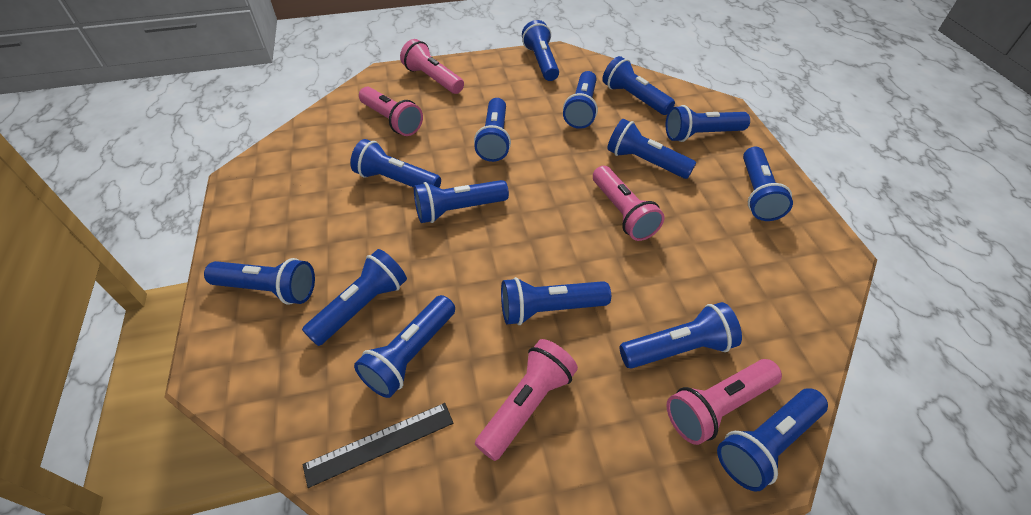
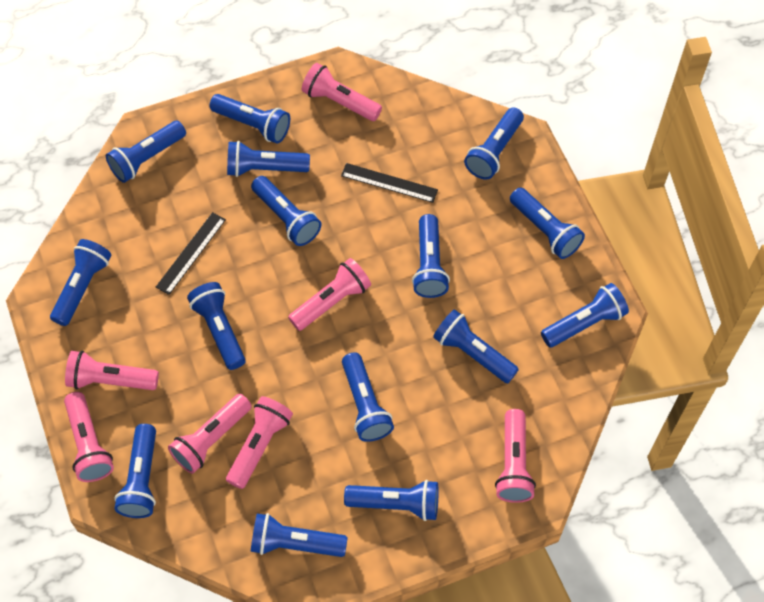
black ruler: 1 -> 2
pink flashlight: 5 -> 7

